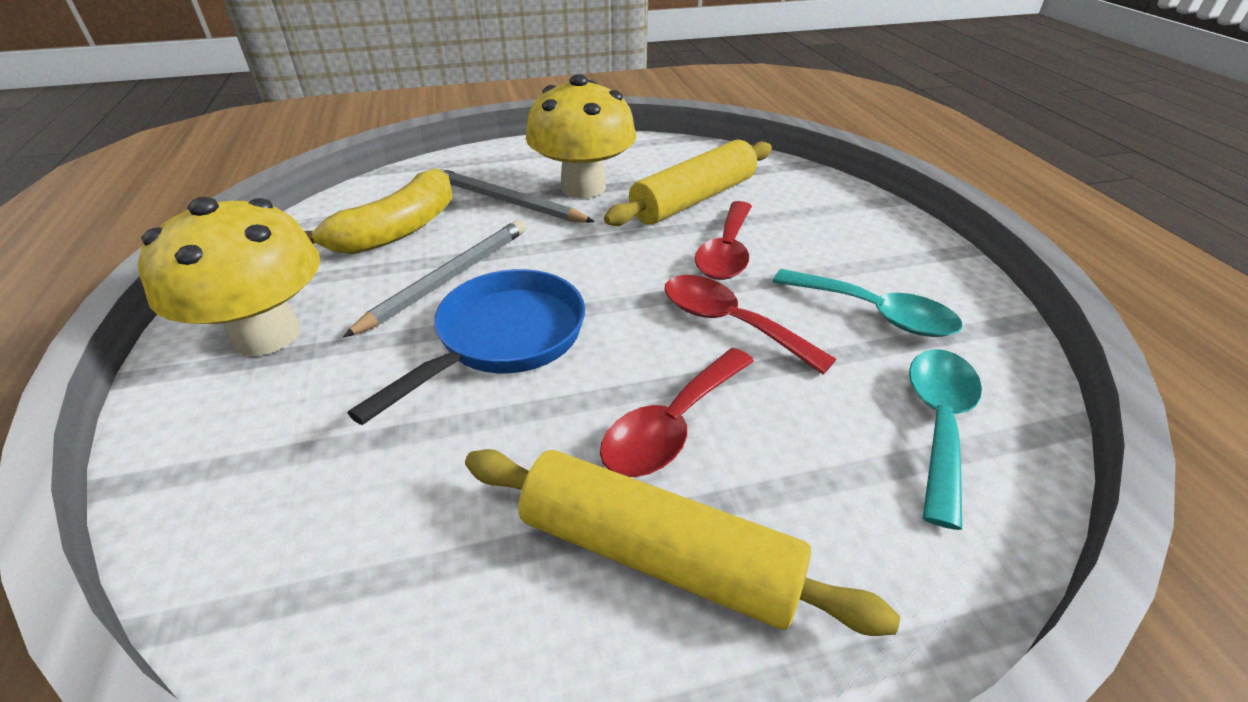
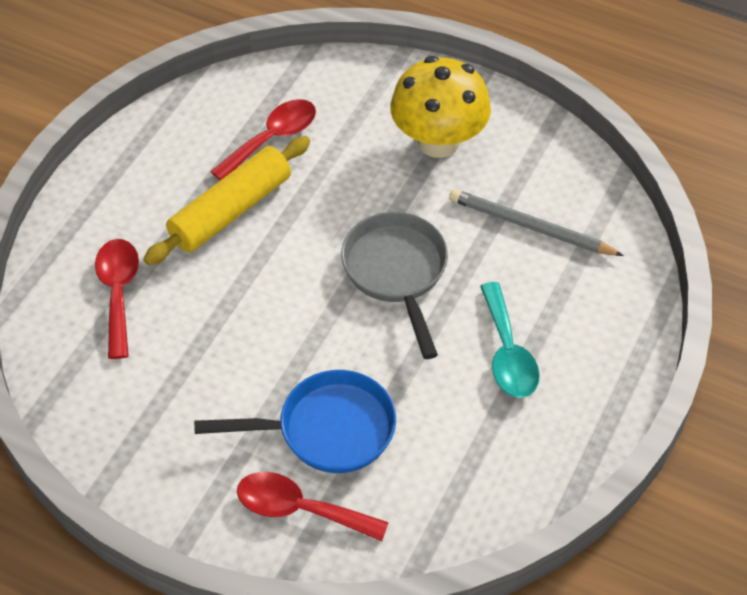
grey pan: 0 -> 1
grey pencil: 2 -> 1
turquoise spoon: 2 -> 1
yellow banana: 1 -> 0
yellow mushroom: 2 -> 1
yellow rolling pin: 2 -> 1

